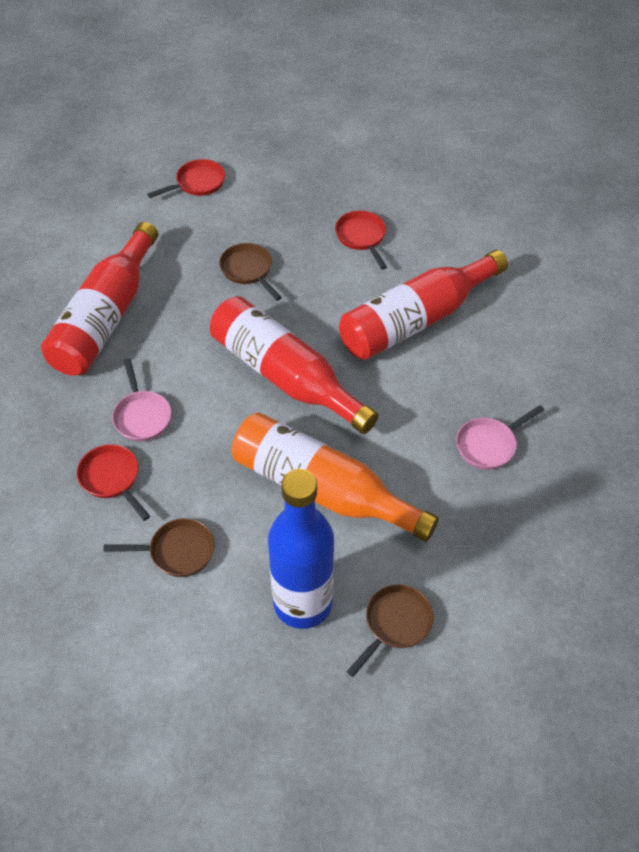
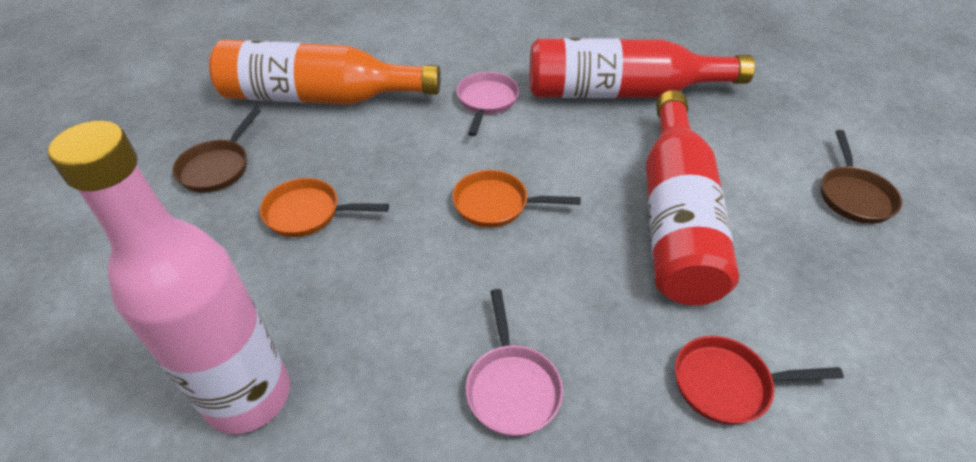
blue bottle: 1 -> 0
brown pan: 3 -> 2
orange pan: 0 -> 2
pink bottle: 0 -> 1
red bottle: 3 -> 2
red pan: 3 -> 1

